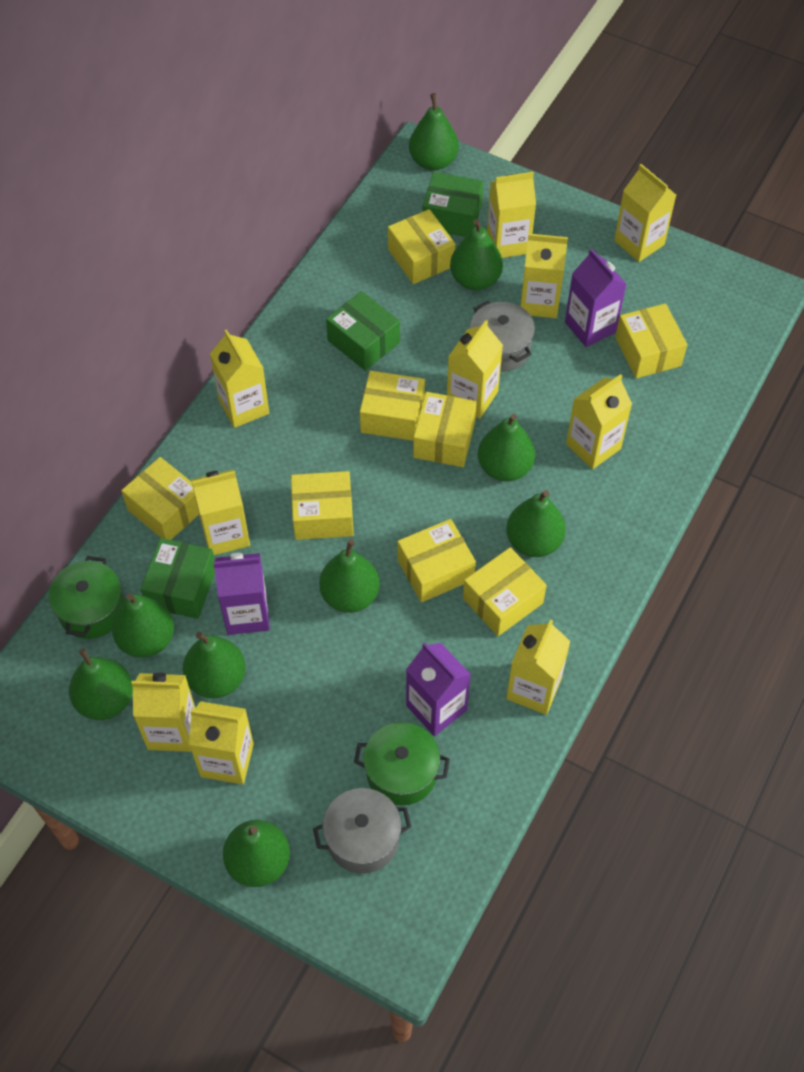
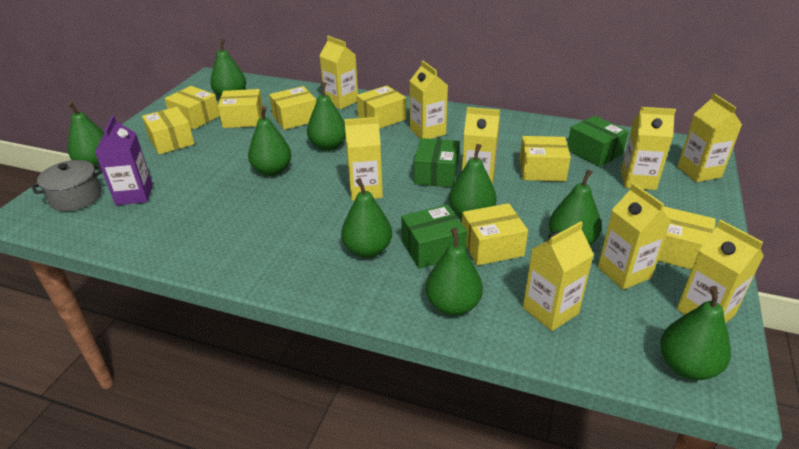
green pot: 2 -> 0
grey pot: 2 -> 1
purple carton: 3 -> 1
yellow carton: 10 -> 9

